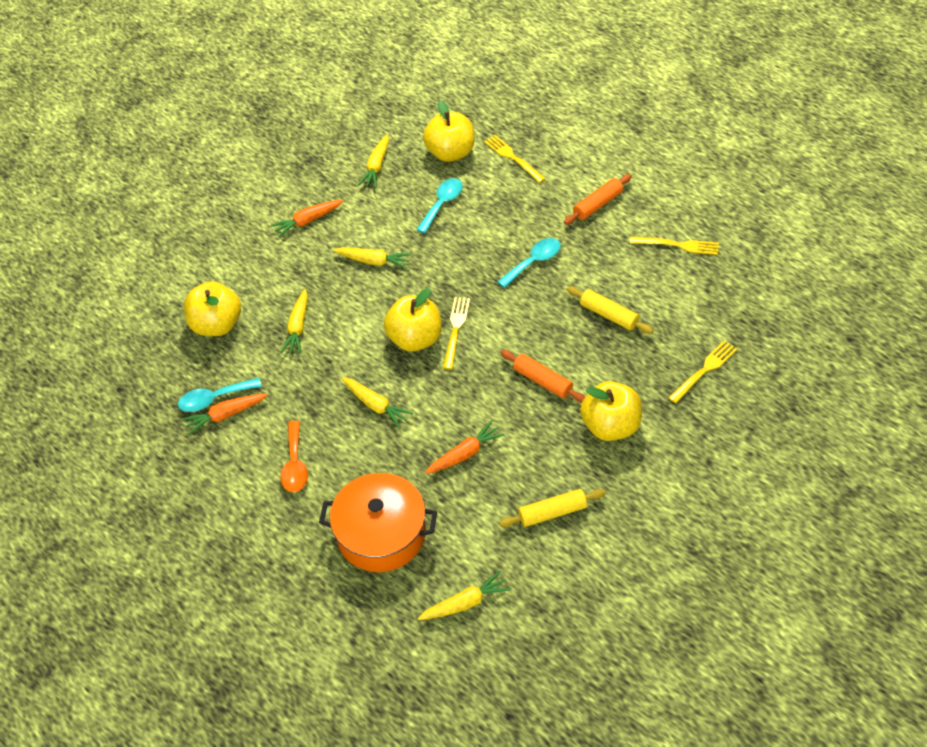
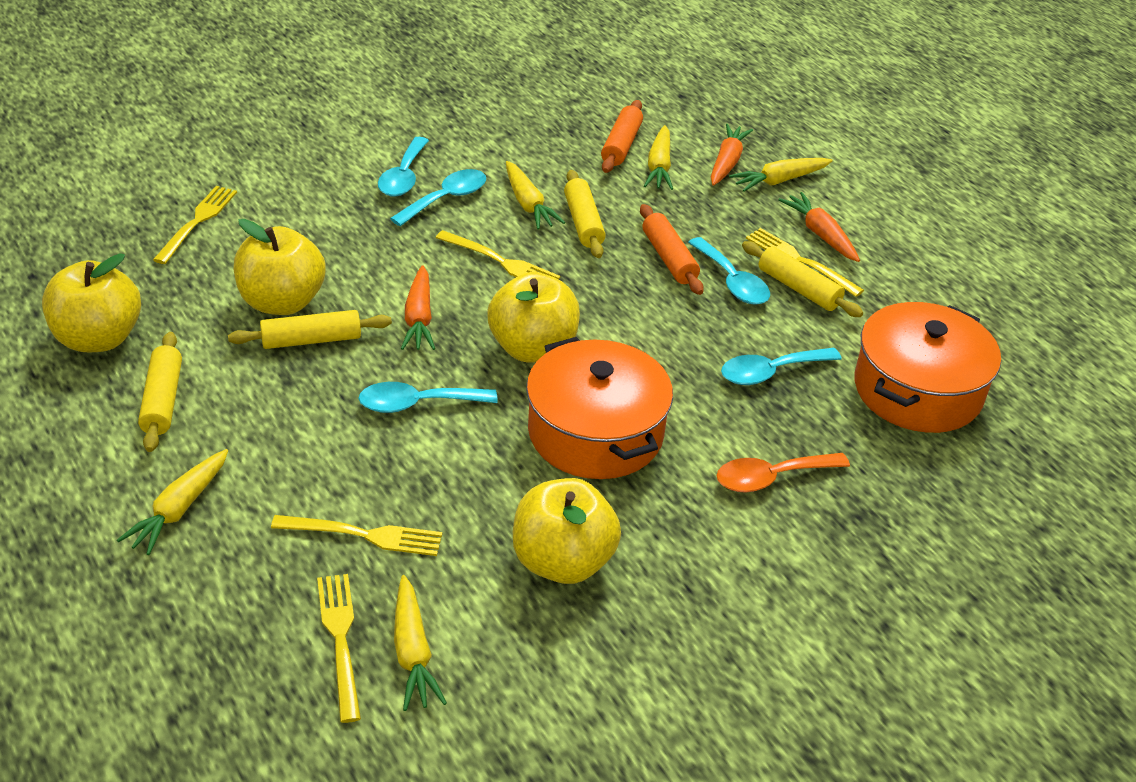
orange pot: 1 -> 2
turquoise spoon: 3 -> 5
yellow fork: 4 -> 5
yellow rolling pin: 2 -> 4

